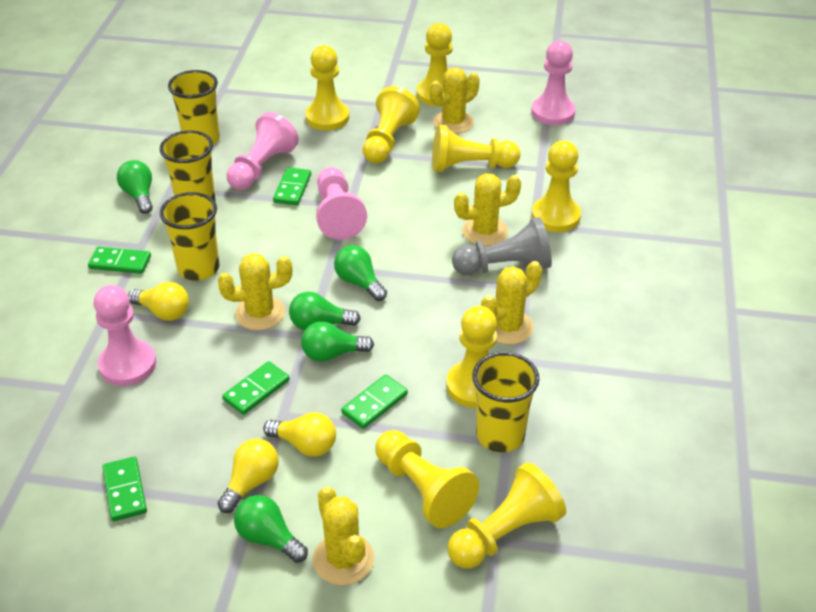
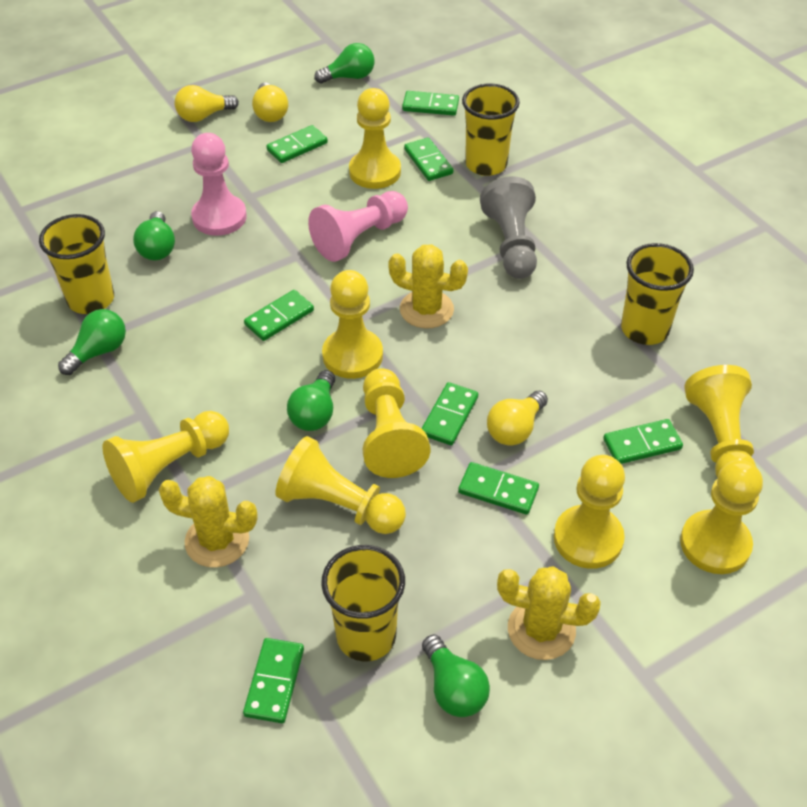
green domino: 5 -> 8
pink pawn: 4 -> 2
yellow cactus: 5 -> 3

